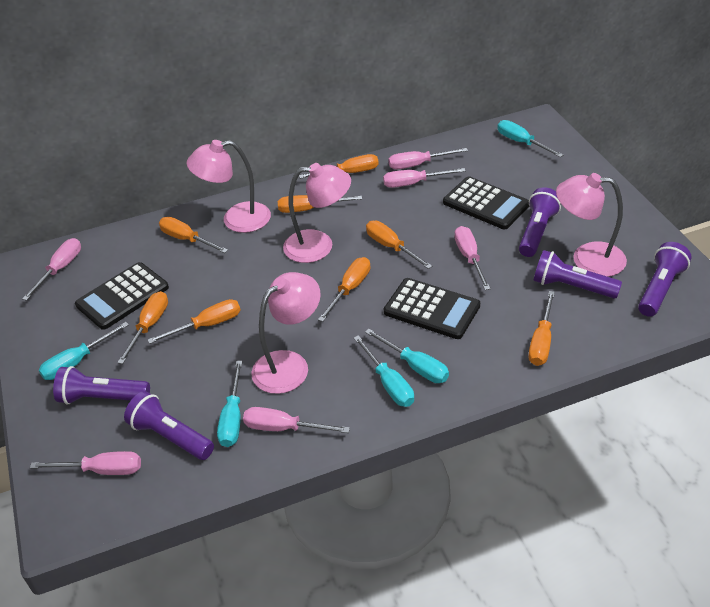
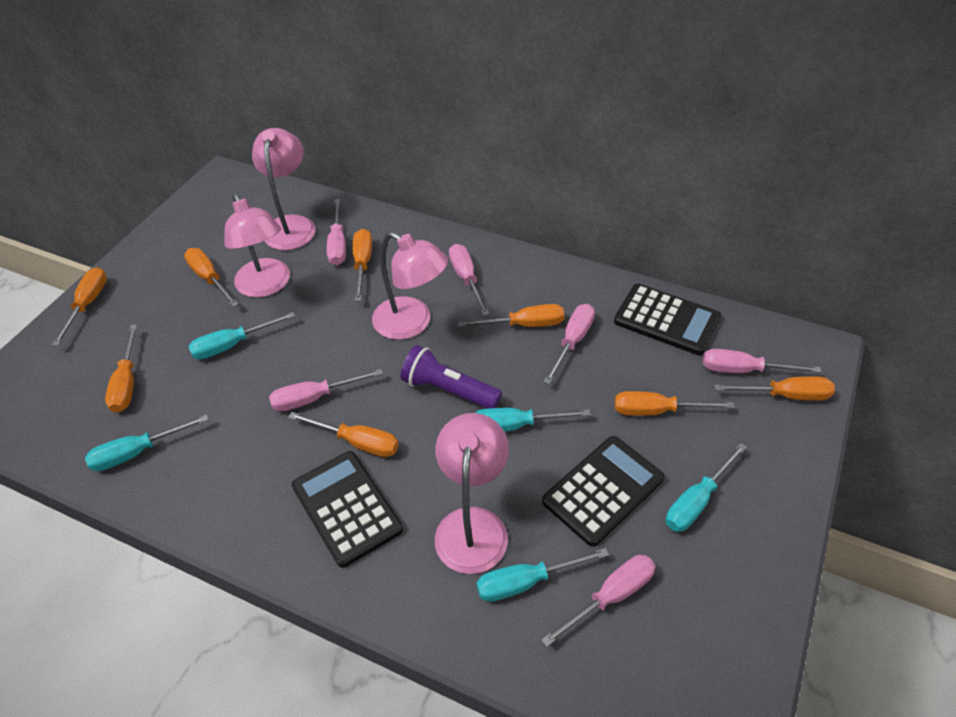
purple flashlight: 5 -> 1

